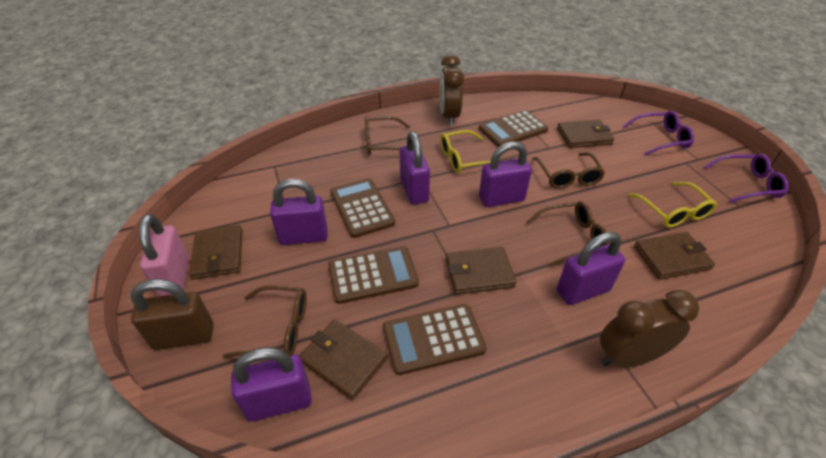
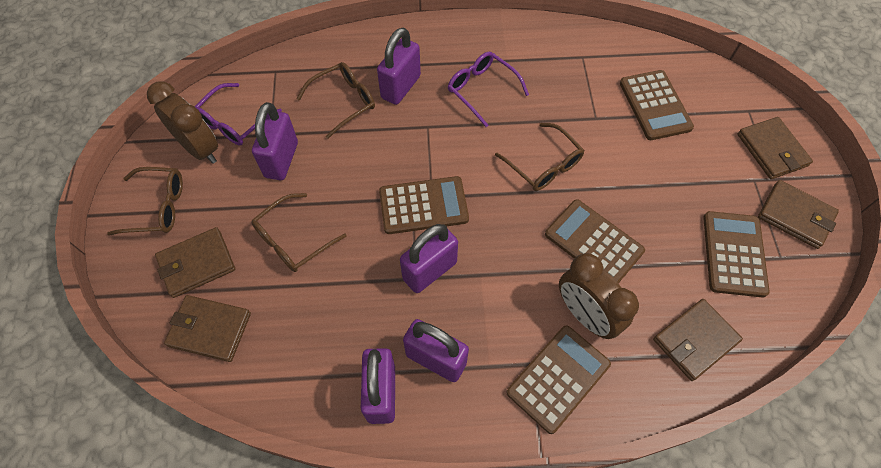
brown calculator: 4 -> 5
brown padlock: 1 -> 0
pink padlock: 1 -> 0
yellow glasses: 2 -> 0

